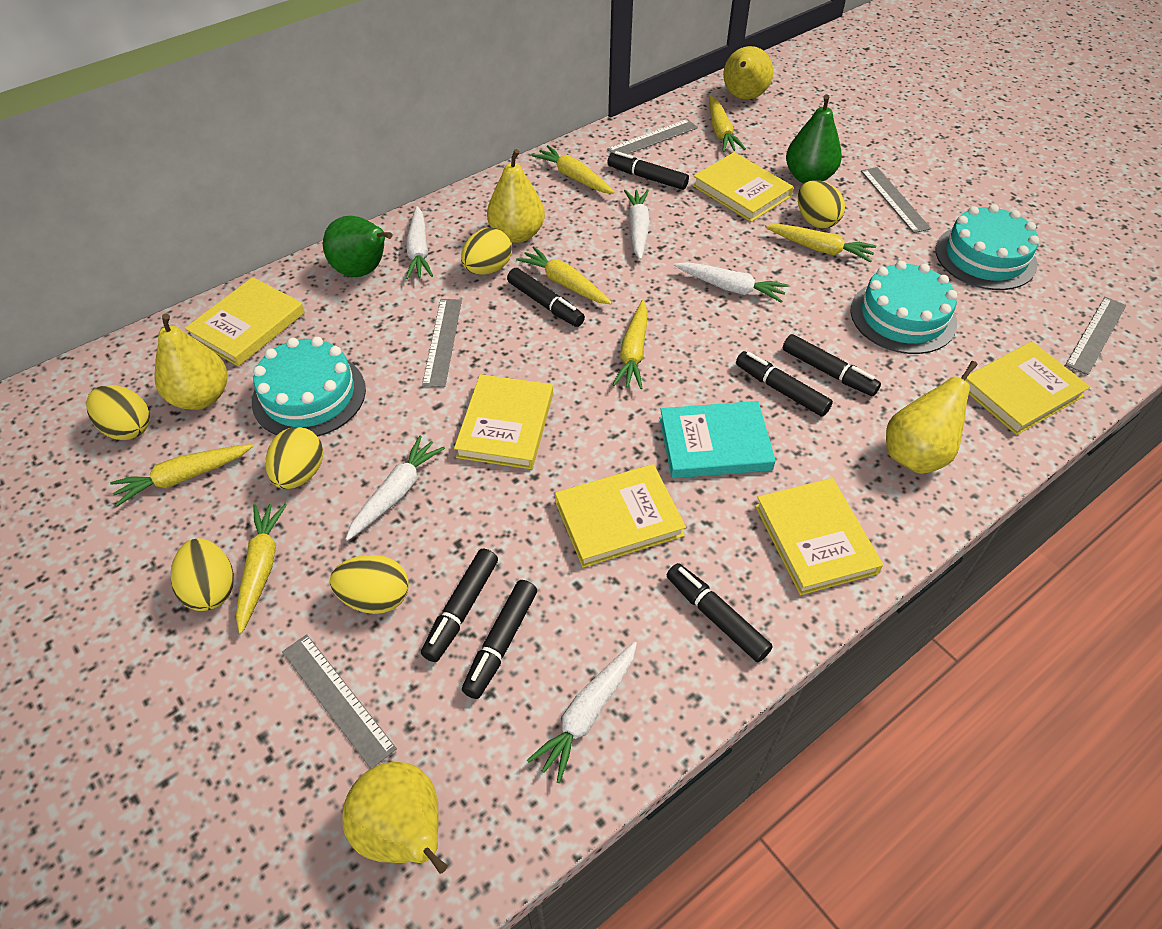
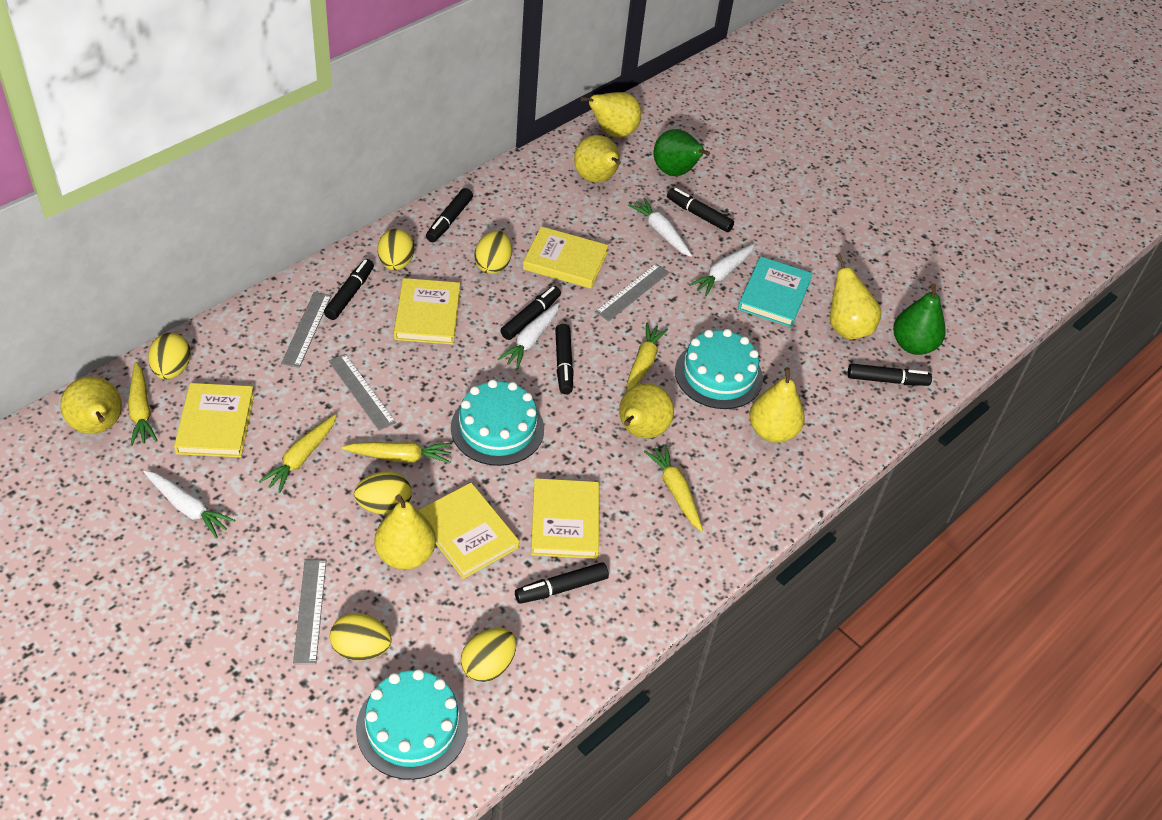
grey ruler: 5 -> 4
white carrot: 5 -> 4
yellow book: 6 -> 5
yellow carrot: 7 -> 5
yellow pear: 5 -> 7

